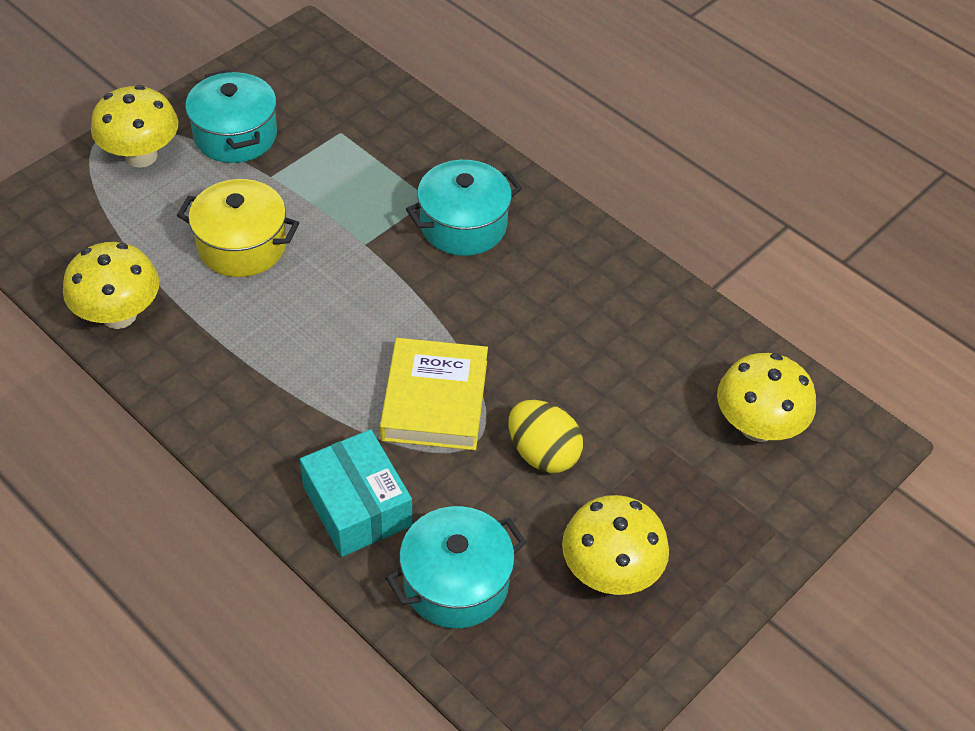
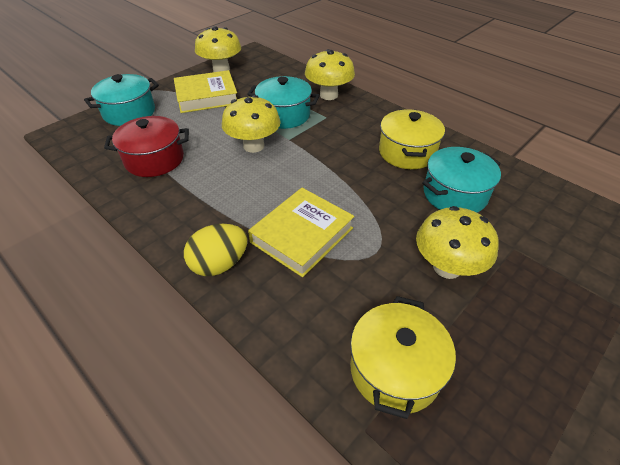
red pot: 0 -> 1
turquoise box: 1 -> 0
yellow book: 1 -> 2
yellow pot: 1 -> 2

